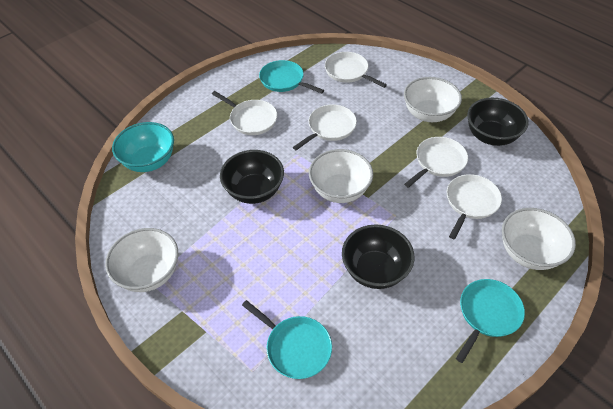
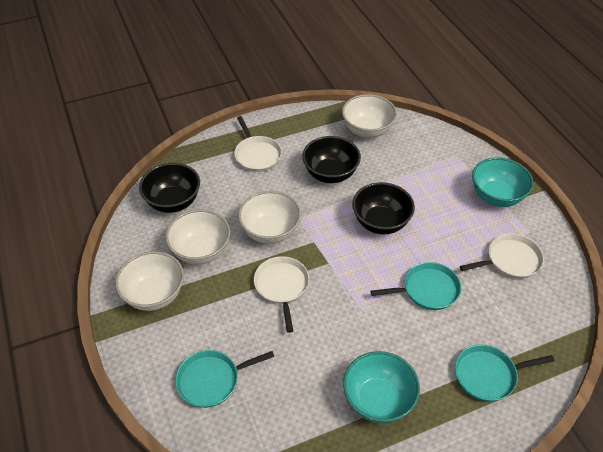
turquoise bowl: 1 -> 2
white pan: 5 -> 3

